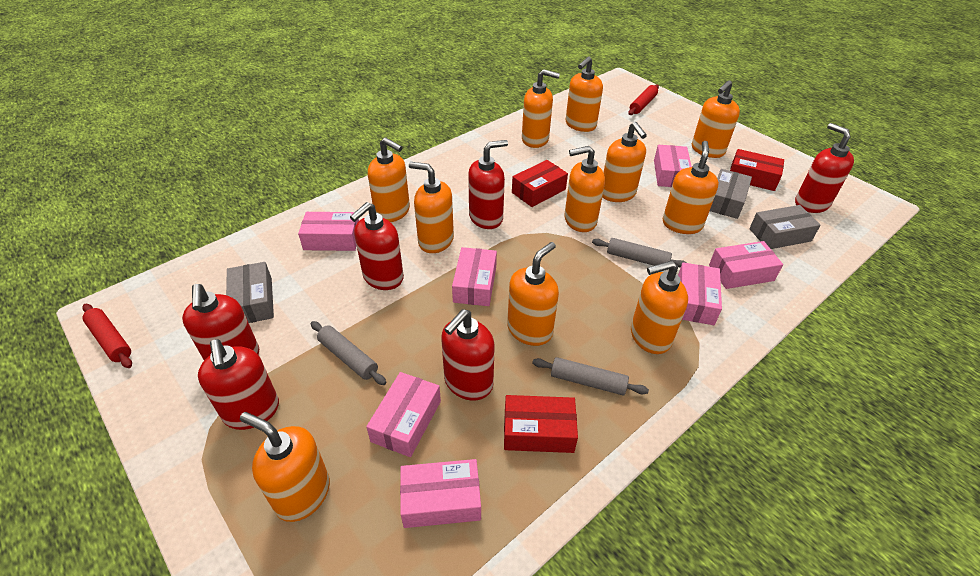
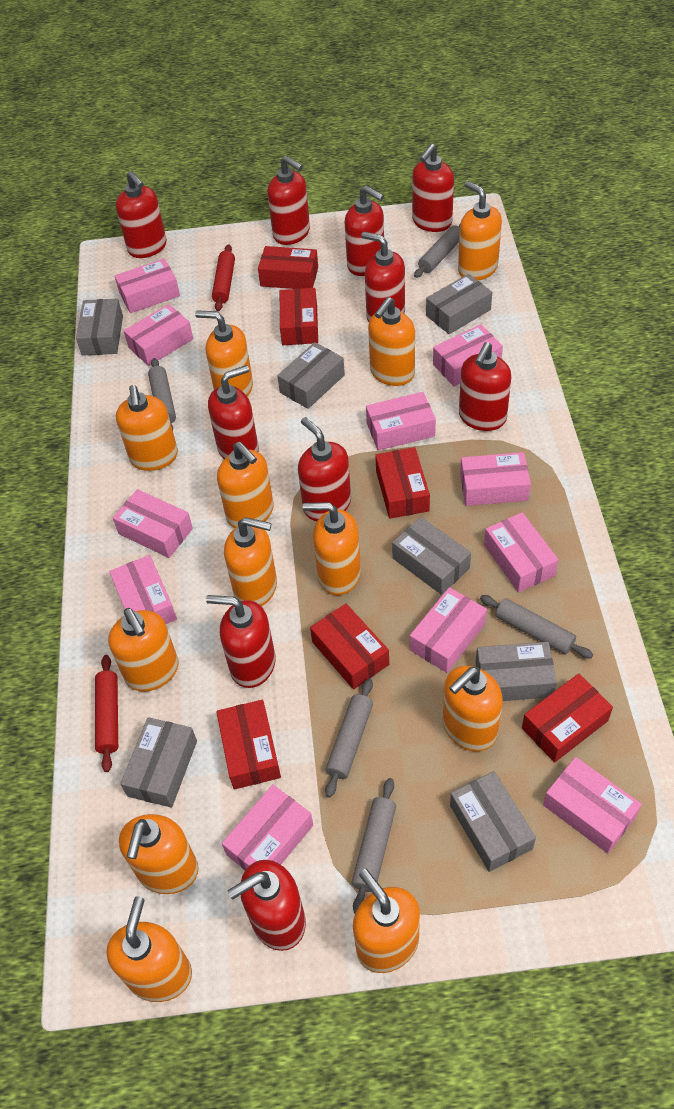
grey box: 3 -> 7
grey rolling pin: 3 -> 5
orange soap dispenser: 11 -> 12
pink box: 7 -> 11
red box: 3 -> 6
red soap dispenser: 6 -> 10

